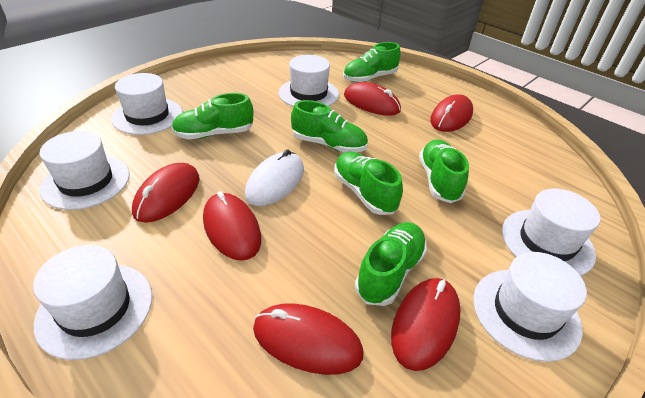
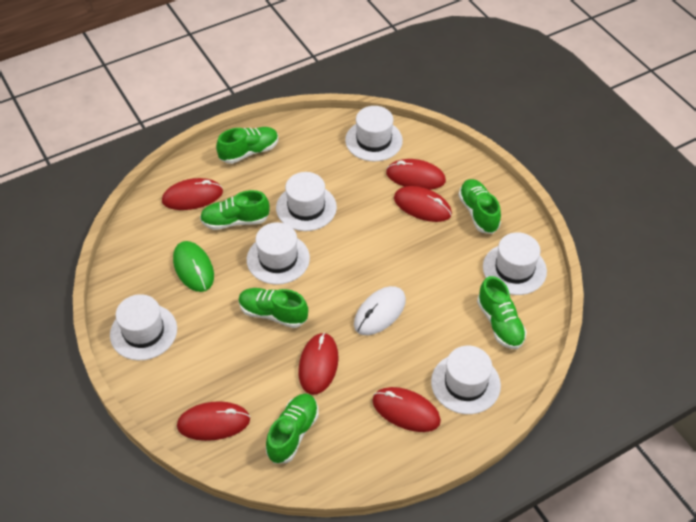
green mouse: 0 -> 1

